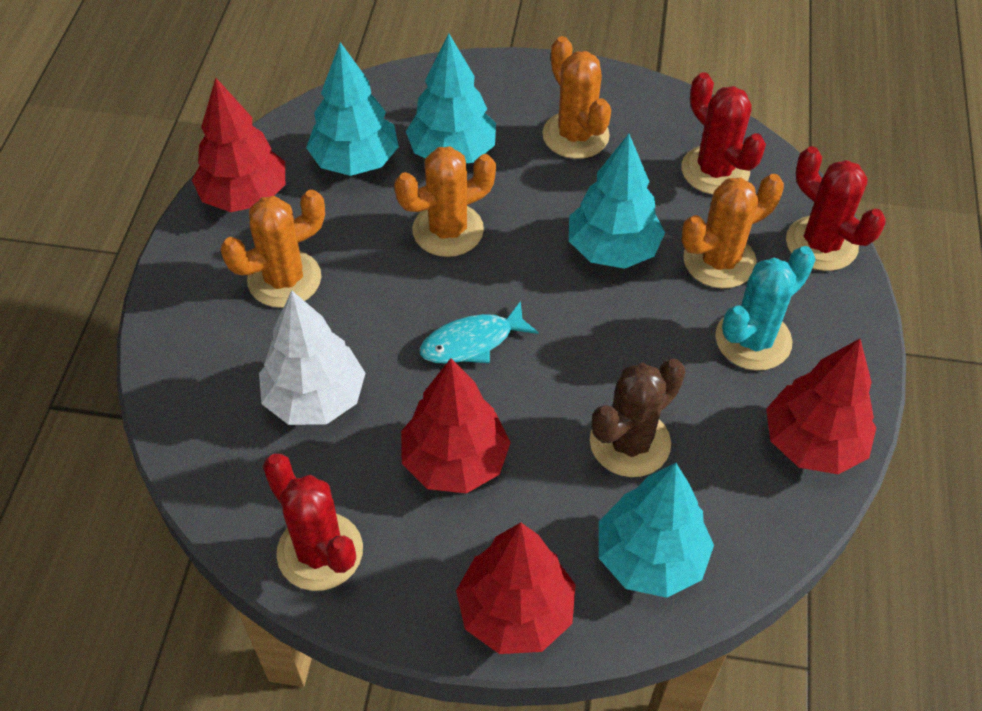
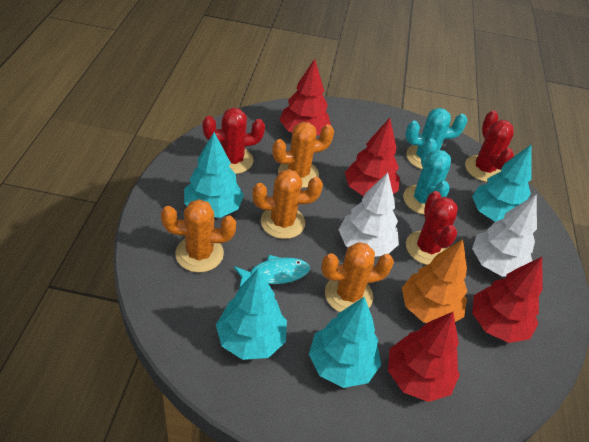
brown cactus: 1 -> 0
orange tree: 0 -> 1
turquoise cactus: 1 -> 2
white tree: 1 -> 2

